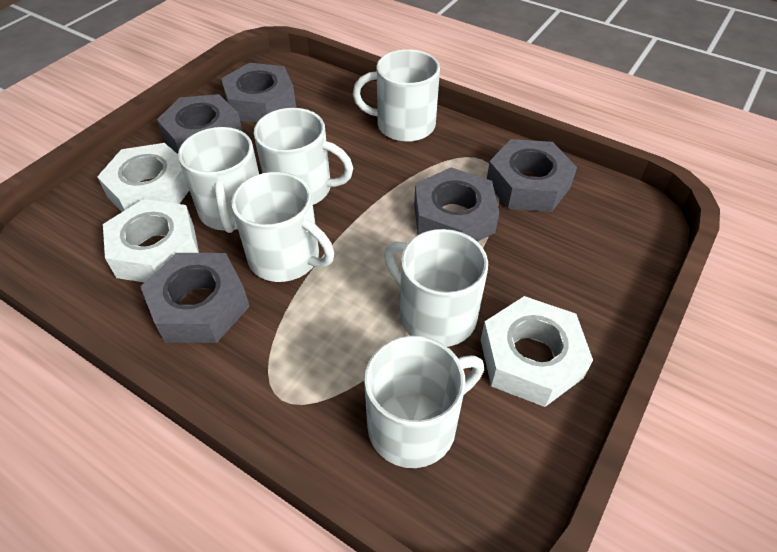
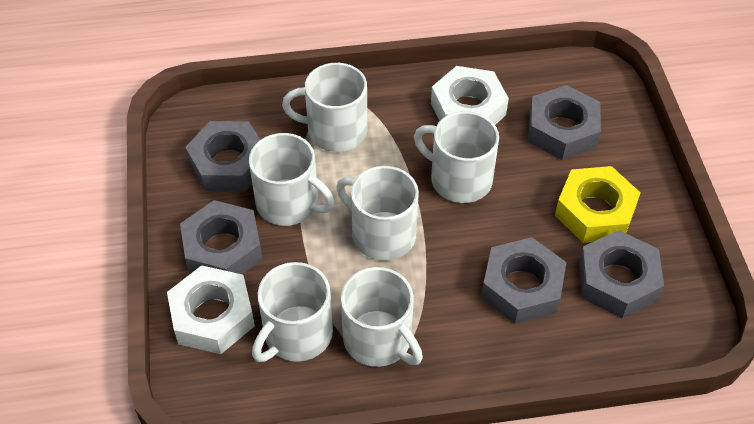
white nut: 3 -> 2
yellow nut: 0 -> 1

